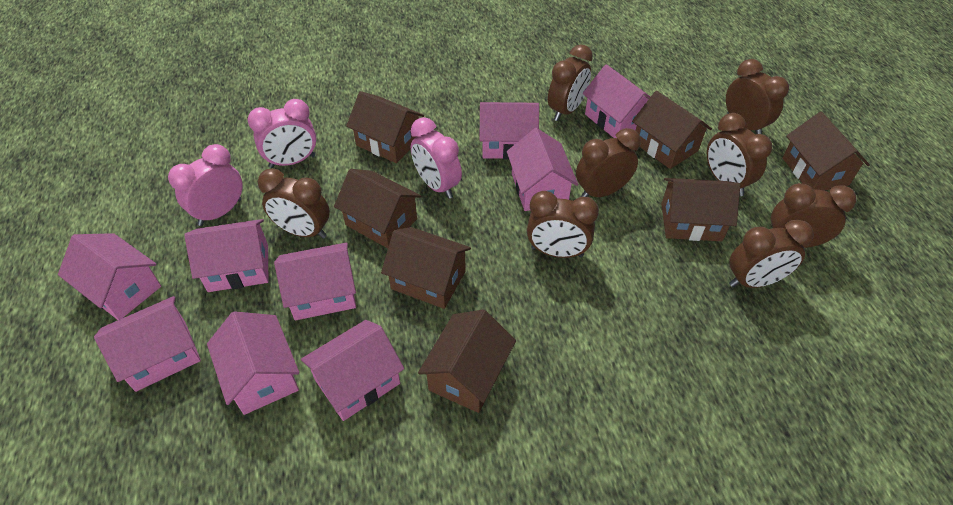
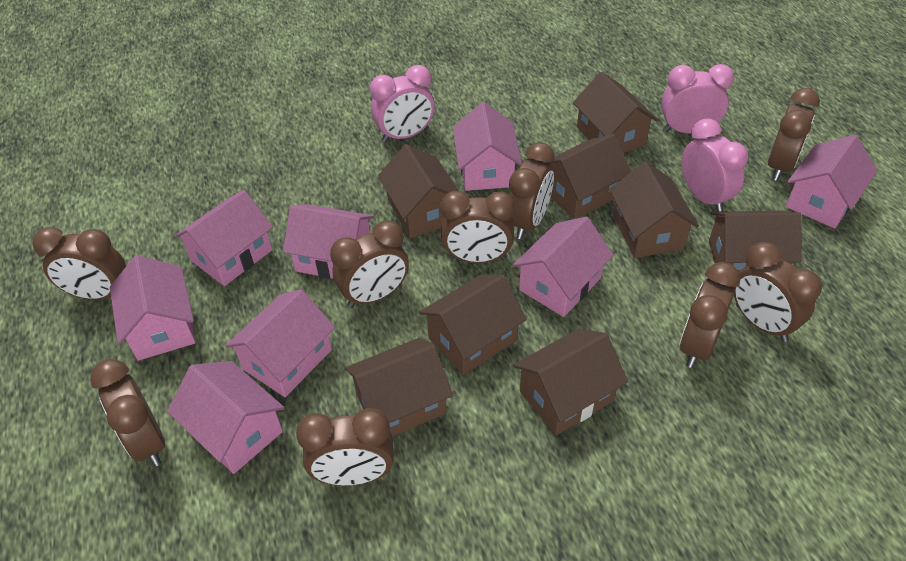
brown clock: 8 -> 9
brown house: 7 -> 8
pink house: 9 -> 8

